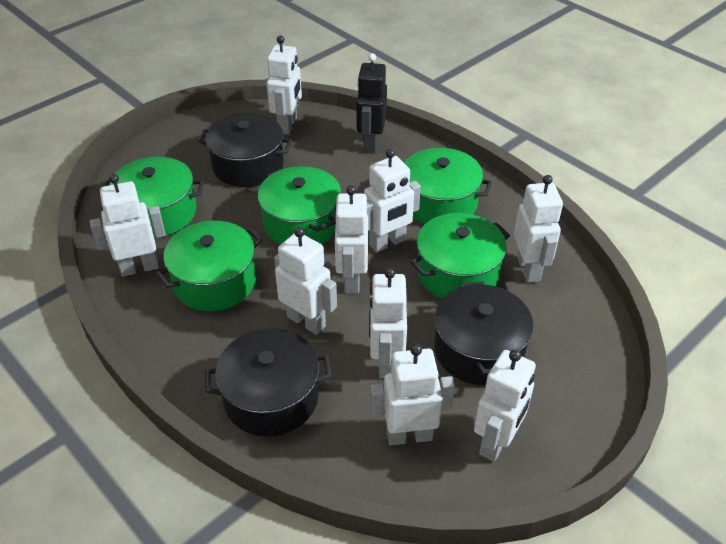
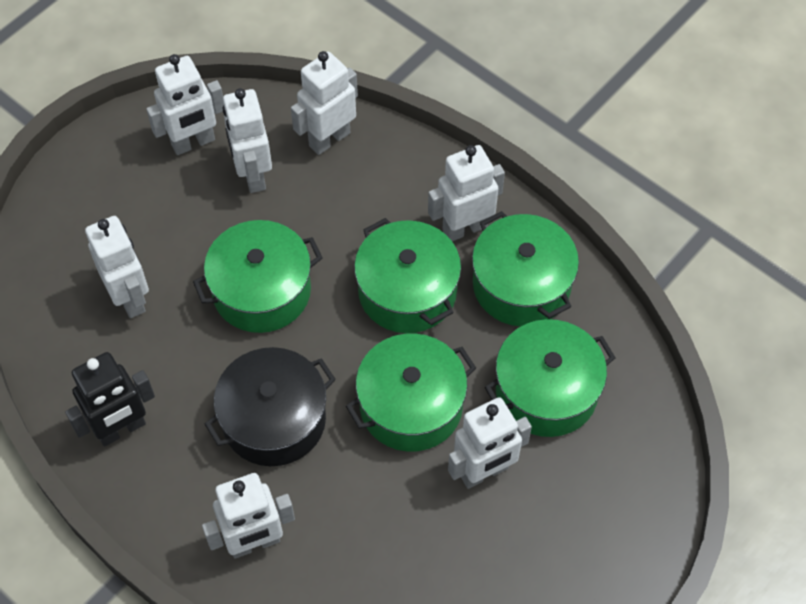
black pot: 3 -> 1
white robot: 9 -> 7

